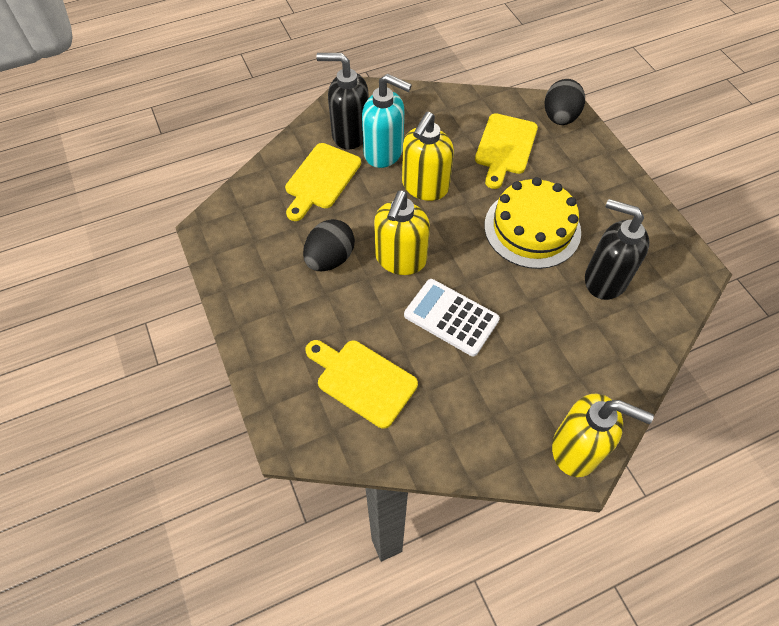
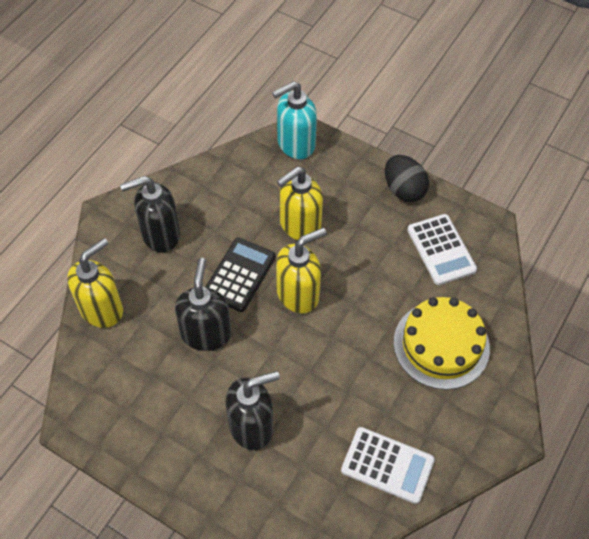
black calculator: 0 -> 1
black egg: 2 -> 1
black soap dispenser: 2 -> 3
white calculator: 1 -> 2
yellow cutting board: 3 -> 0

